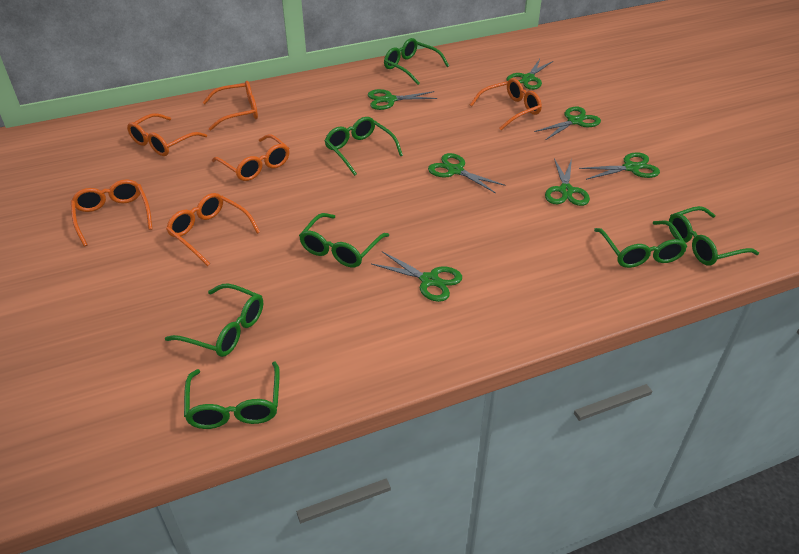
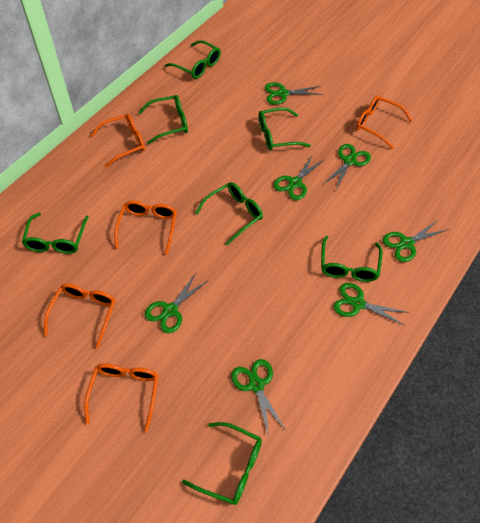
orange glasses: 6 -> 5

